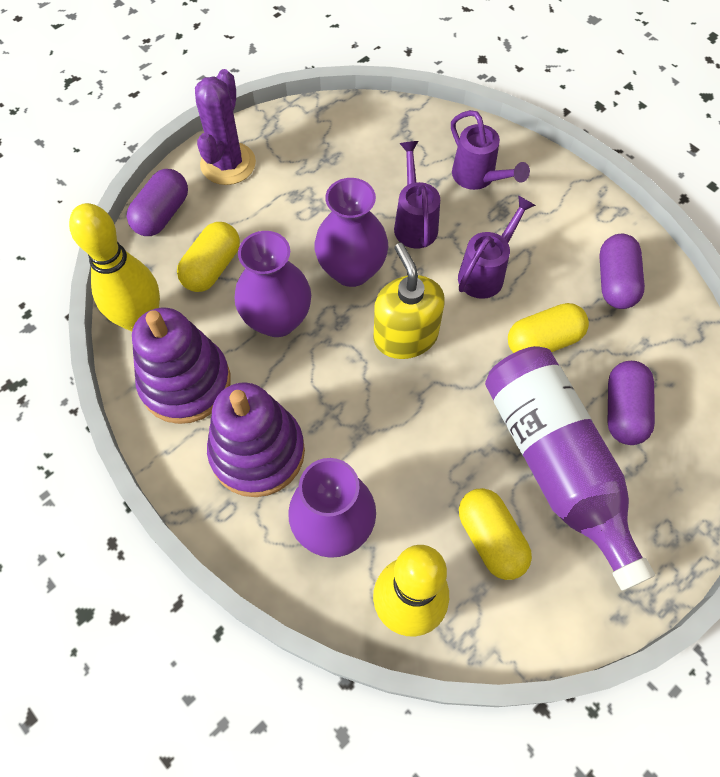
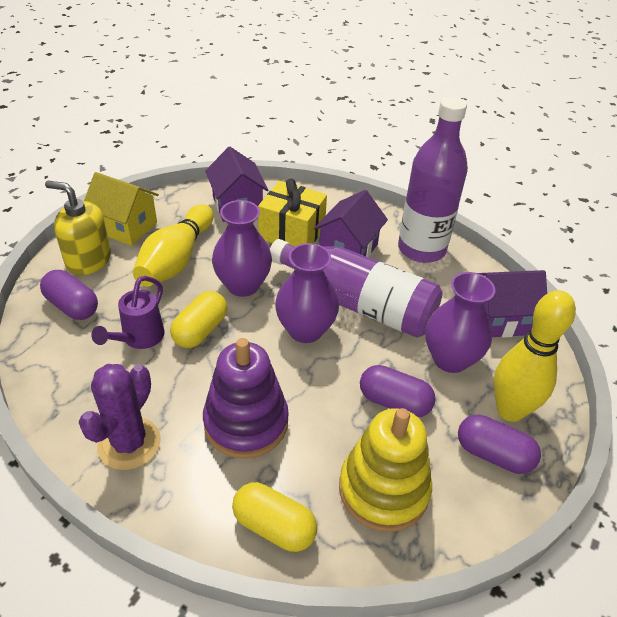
purple bottle: 1 -> 2
purple house: 0 -> 3
purple stacking toy: 2 -> 1
purple watering can: 3 -> 1
yellow capsule: 3 -> 2
yellow gift: 0 -> 1
yellow house: 0 -> 1
yellow stacking toy: 0 -> 1

